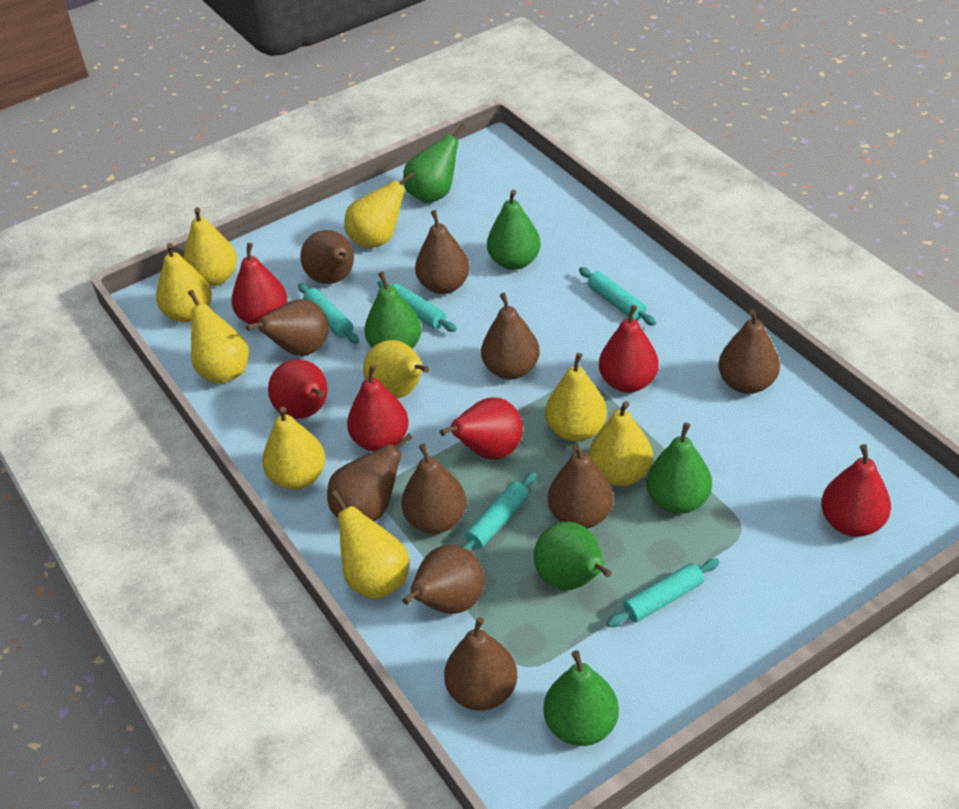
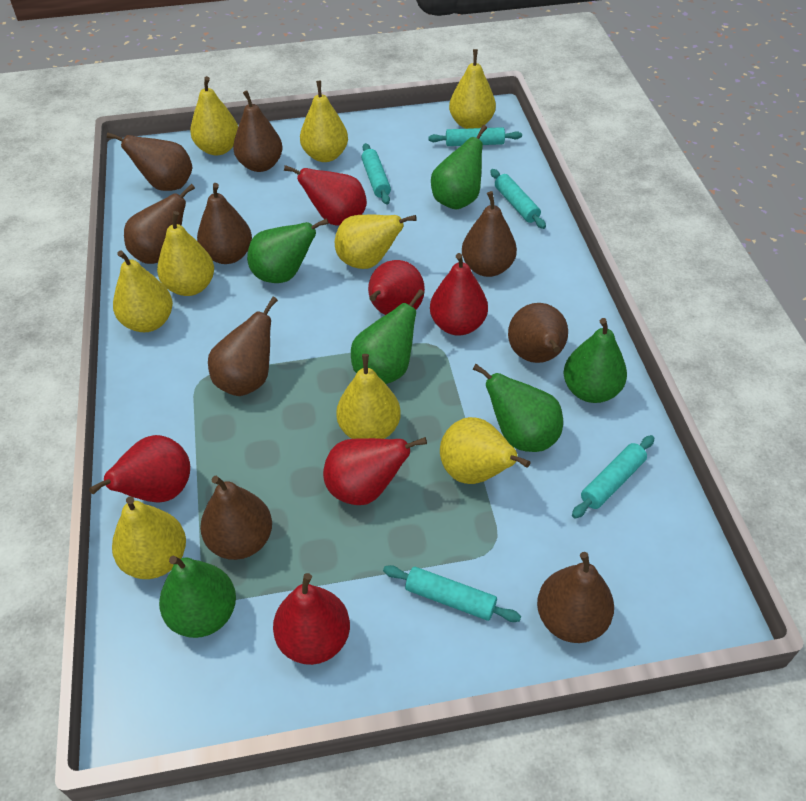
brown pear: 10 -> 9

